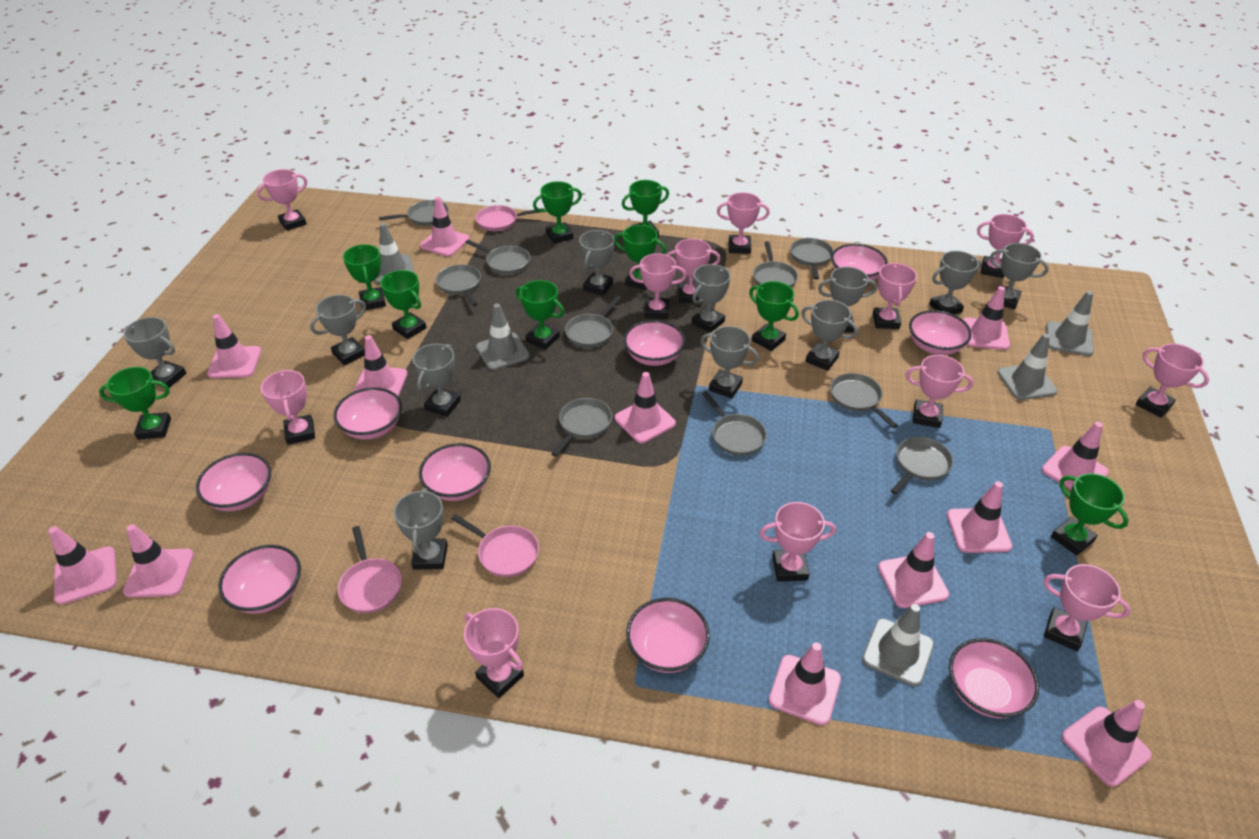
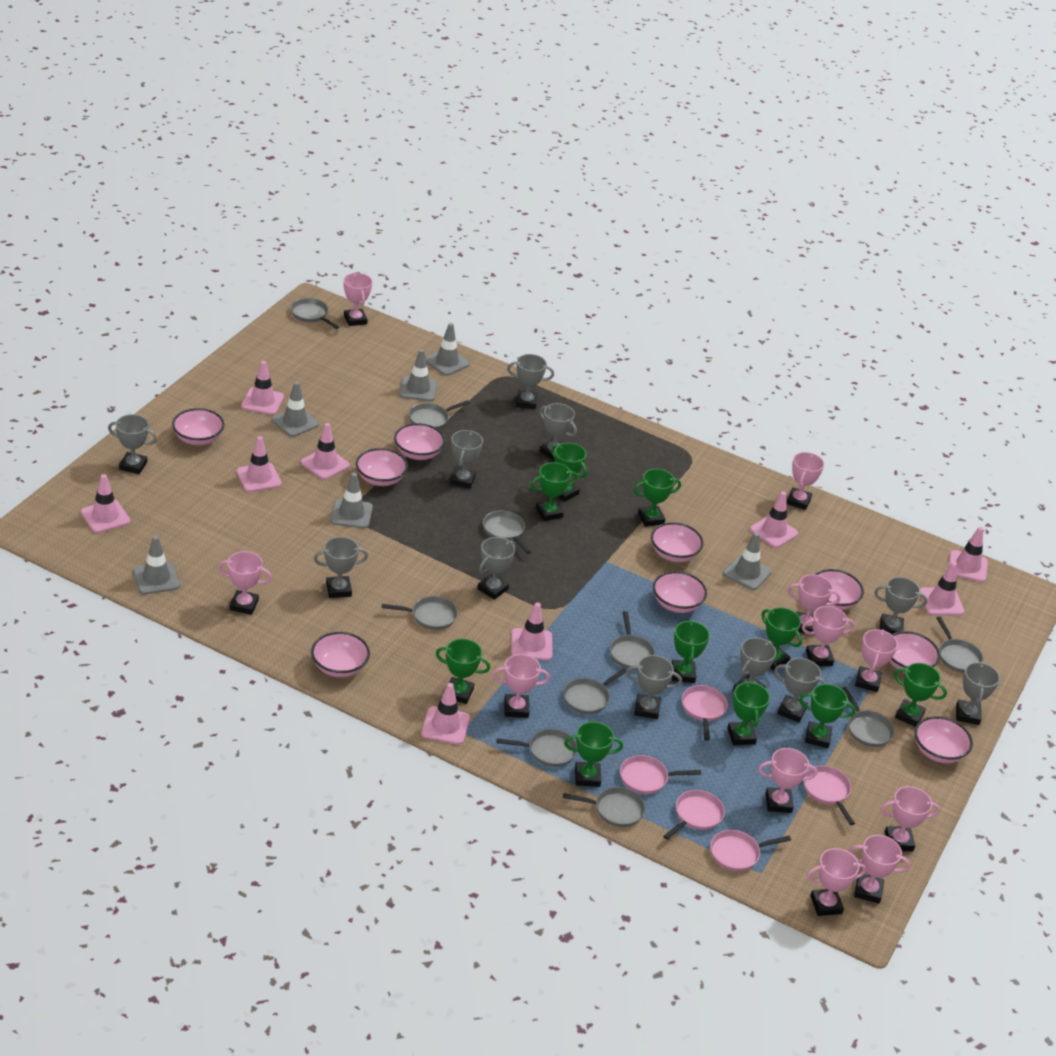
green trophy: 9 -> 10
grey traffic cone: 5 -> 6
pink pan: 3 -> 5
pink traffic cone: 12 -> 9
pink trophy: 12 -> 11

